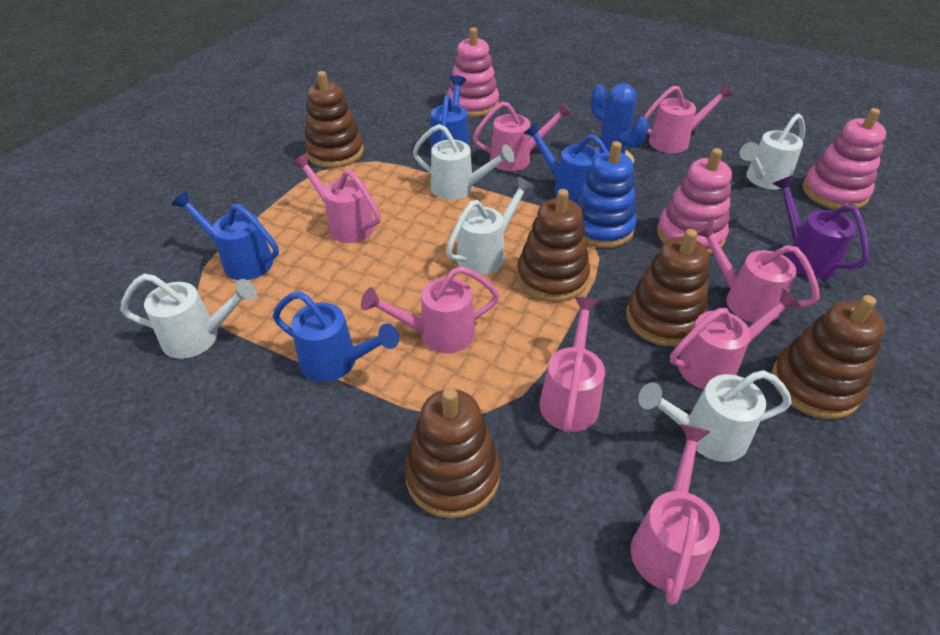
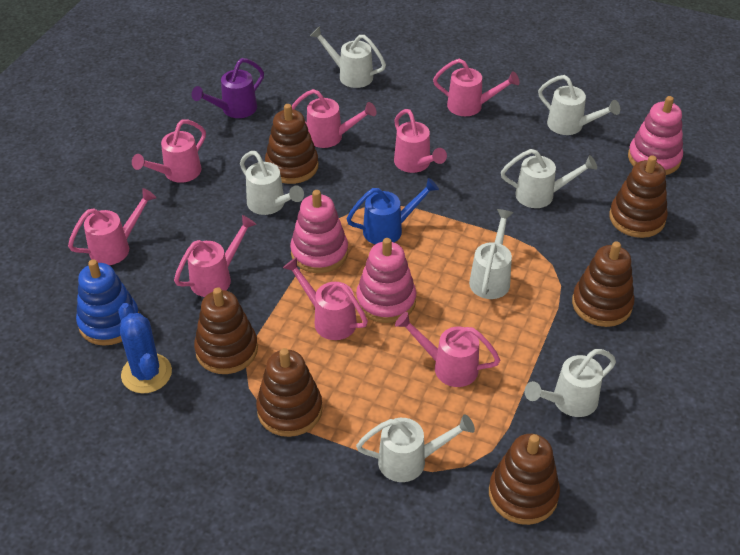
blue watering can: 4 -> 1
brown stacking toy: 5 -> 6
white watering can: 5 -> 7

